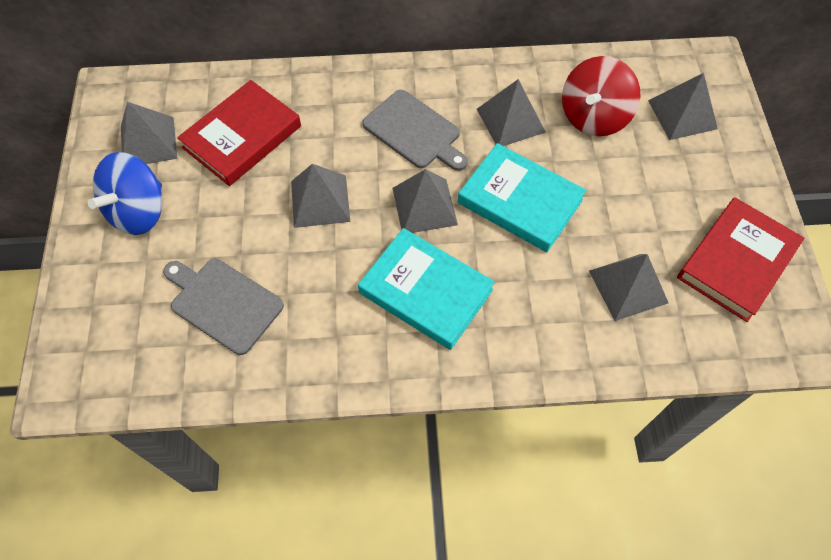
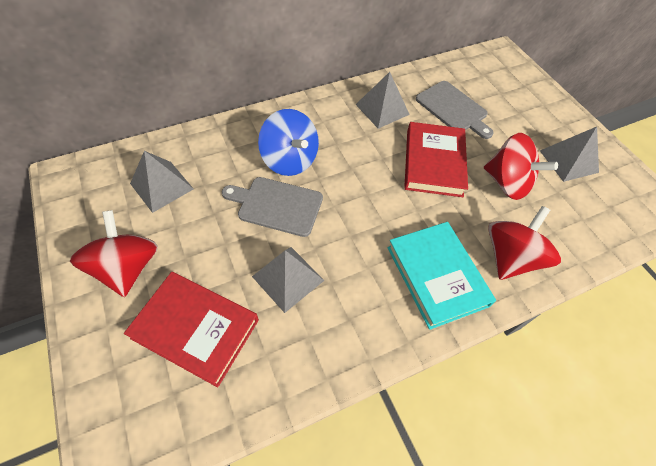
grey pyramid: 6 -> 4
red spinning top: 1 -> 3
turquoise book: 2 -> 1

